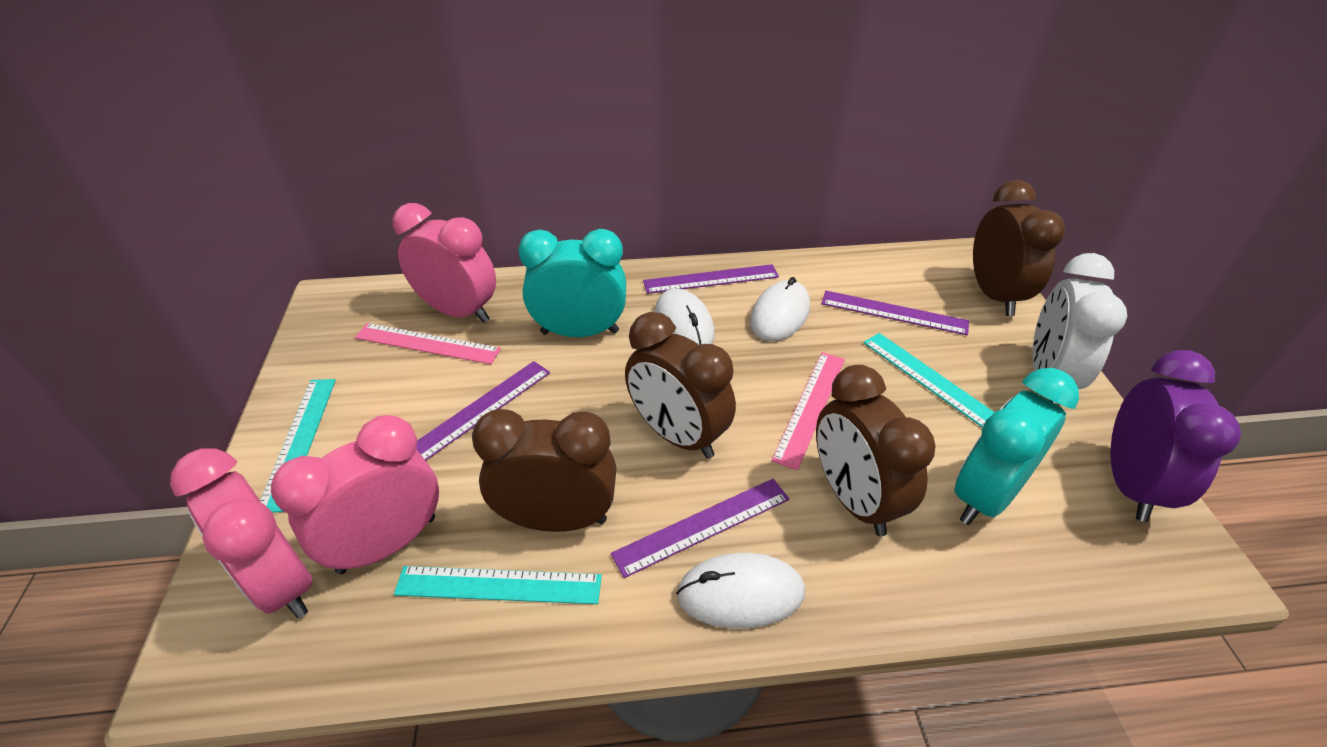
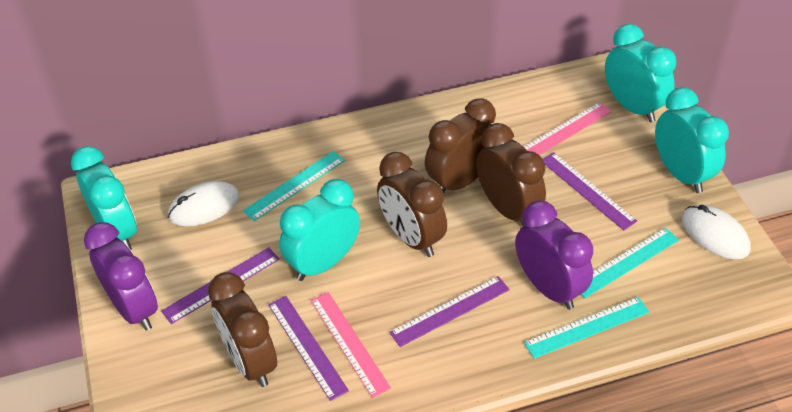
pink clock: 3 -> 0
purple clock: 1 -> 2
turquoise clock: 2 -> 4
white clock: 1 -> 0
white mouse: 3 -> 2

